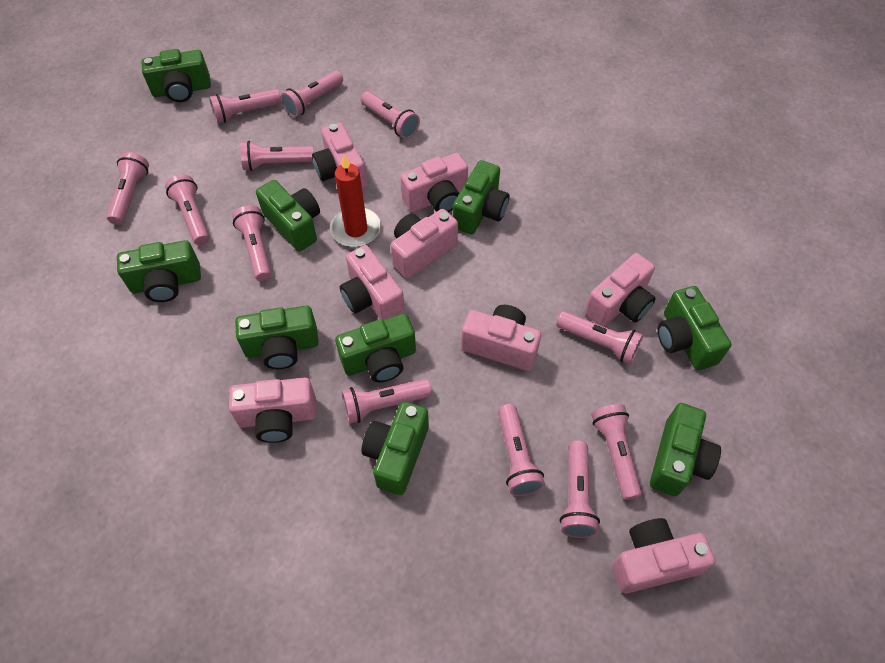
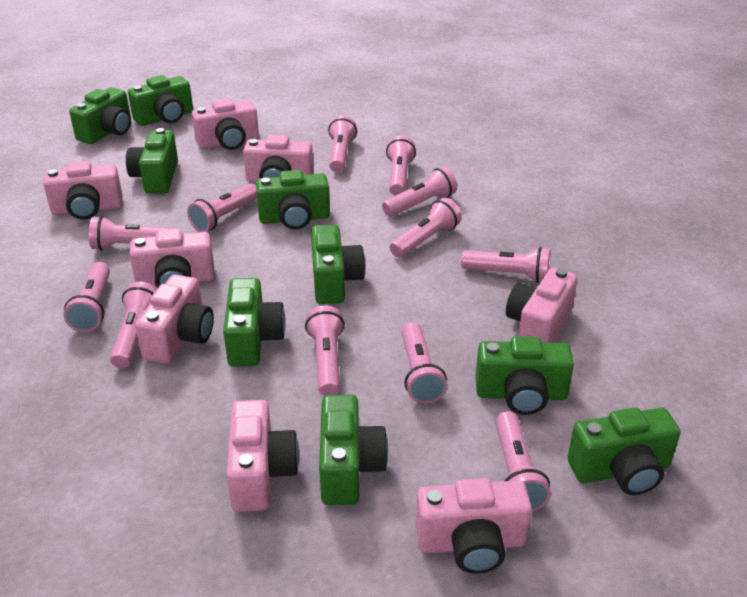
red candle: 1 -> 0

